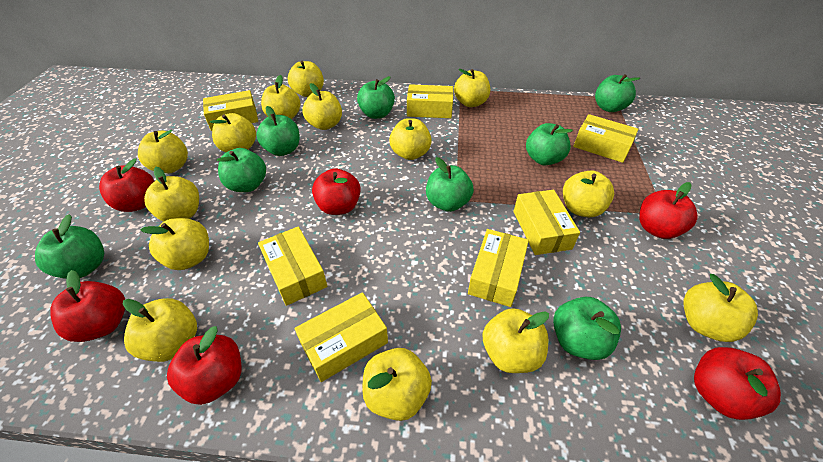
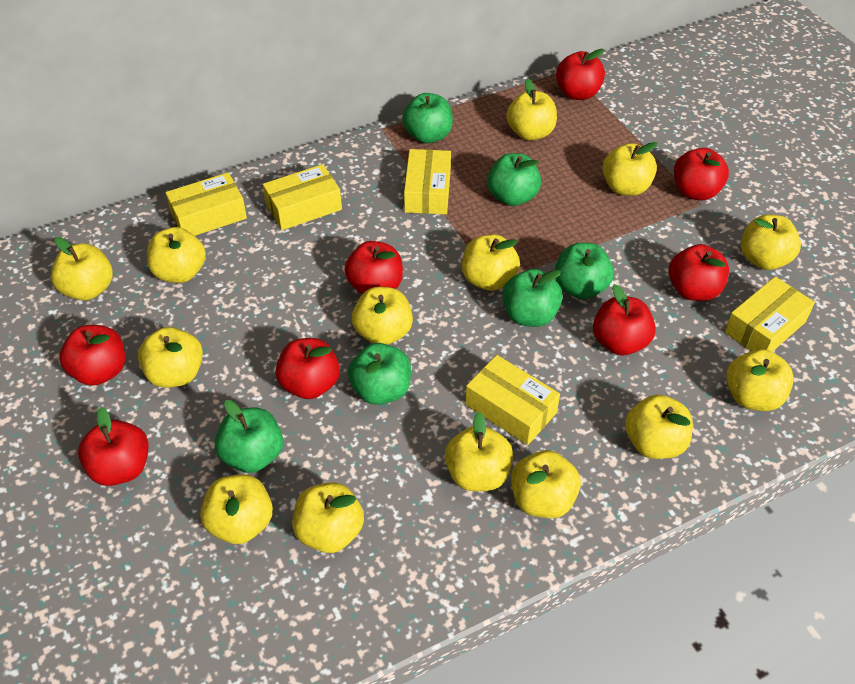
green apple: 8 -> 6
red apple: 6 -> 8
yellow box: 7 -> 5

